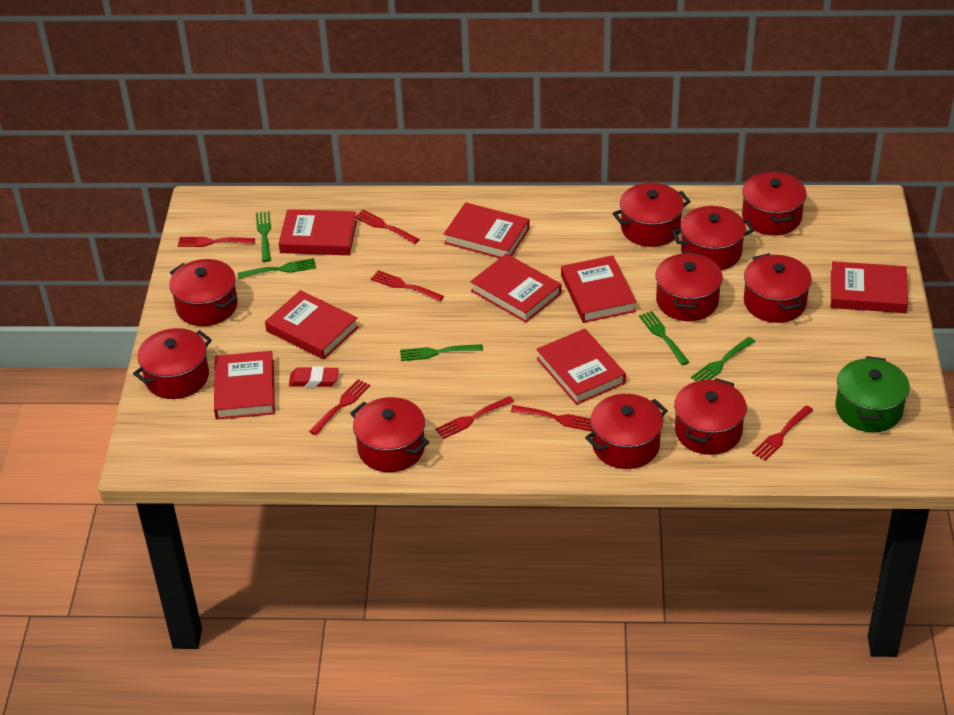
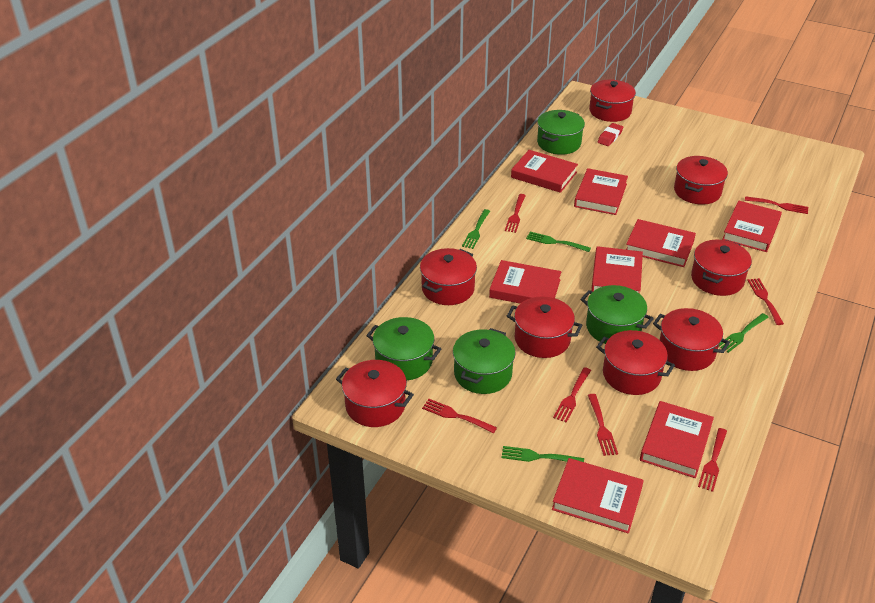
green fork: 5 -> 4
green pot: 1 -> 4
red pot: 10 -> 8

